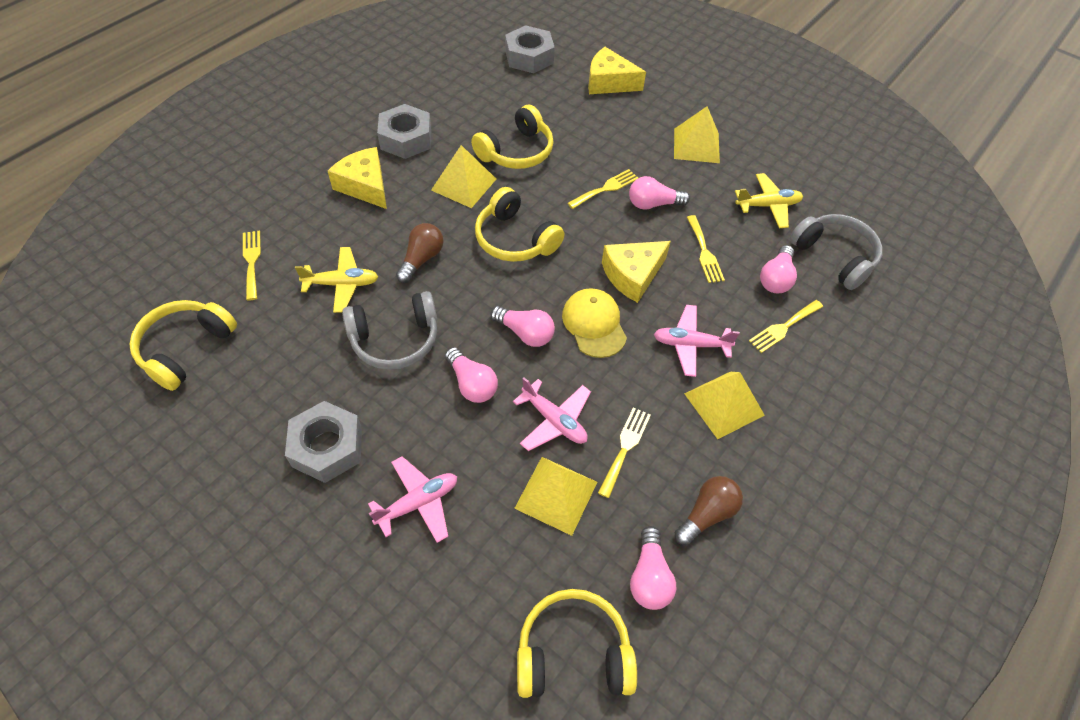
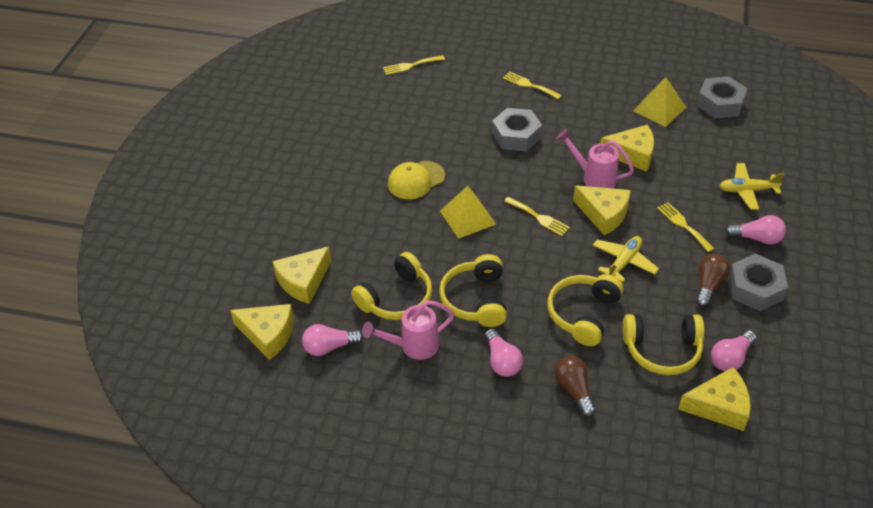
grey headphones: 2 -> 0
pink light bulb: 5 -> 4
pink plane: 3 -> 0
pink watering can: 0 -> 2
yellow cheese: 3 -> 5
yellow fork: 5 -> 4
yellow pyramid: 4 -> 2

